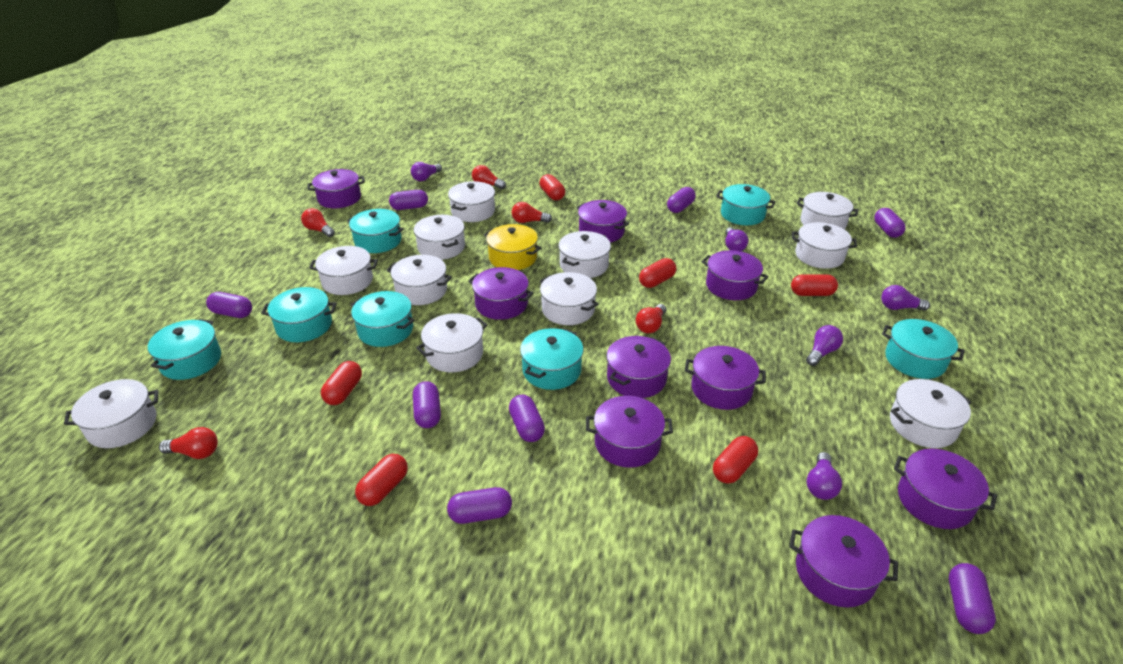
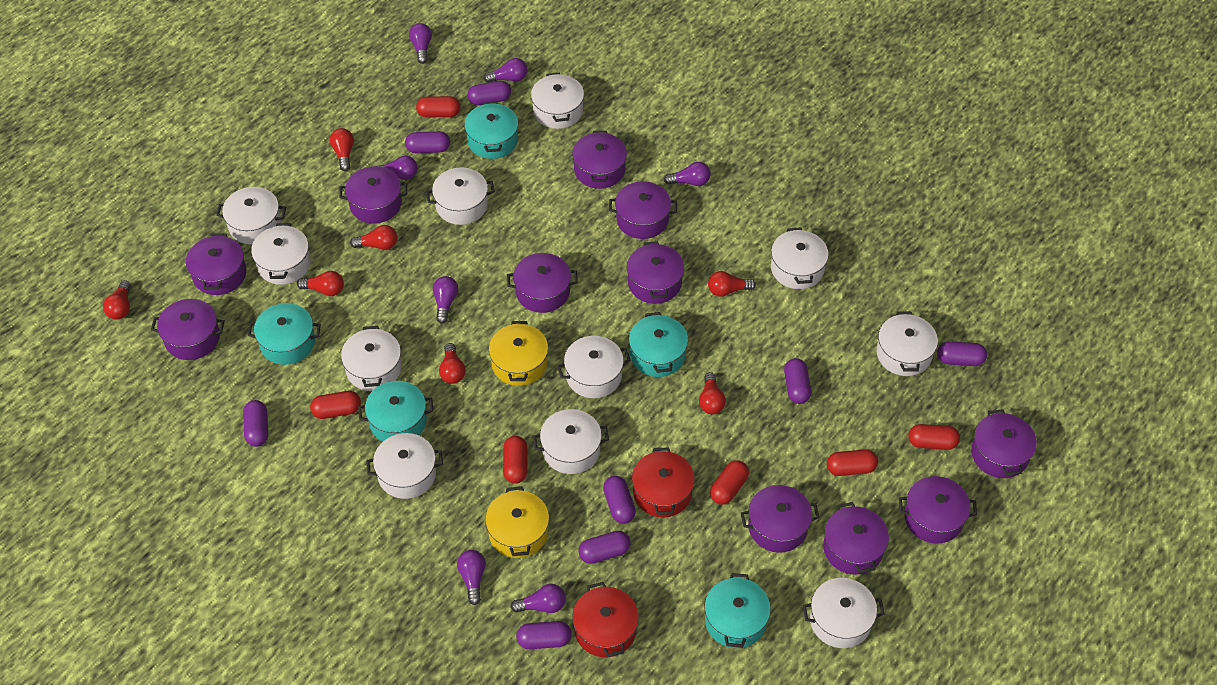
purple light bulb: 5 -> 7
purple pot: 9 -> 11
red light bulb: 5 -> 7
red pot: 0 -> 2
turquoise pot: 7 -> 5
yellow pot: 1 -> 2

